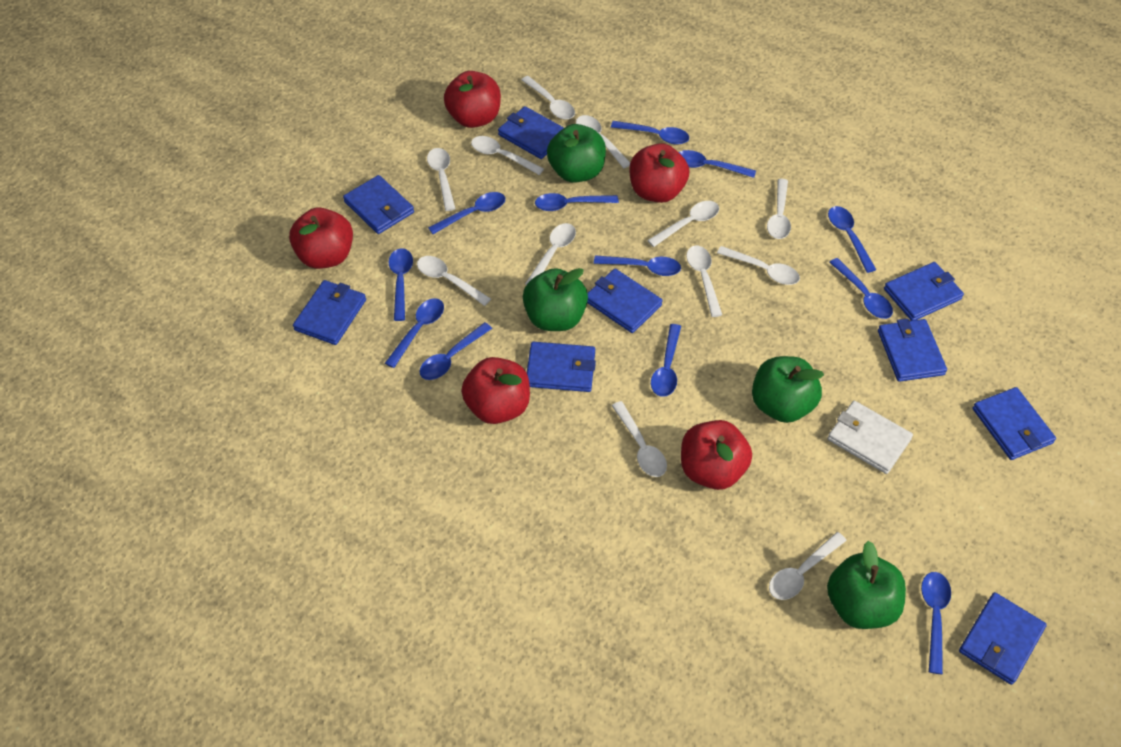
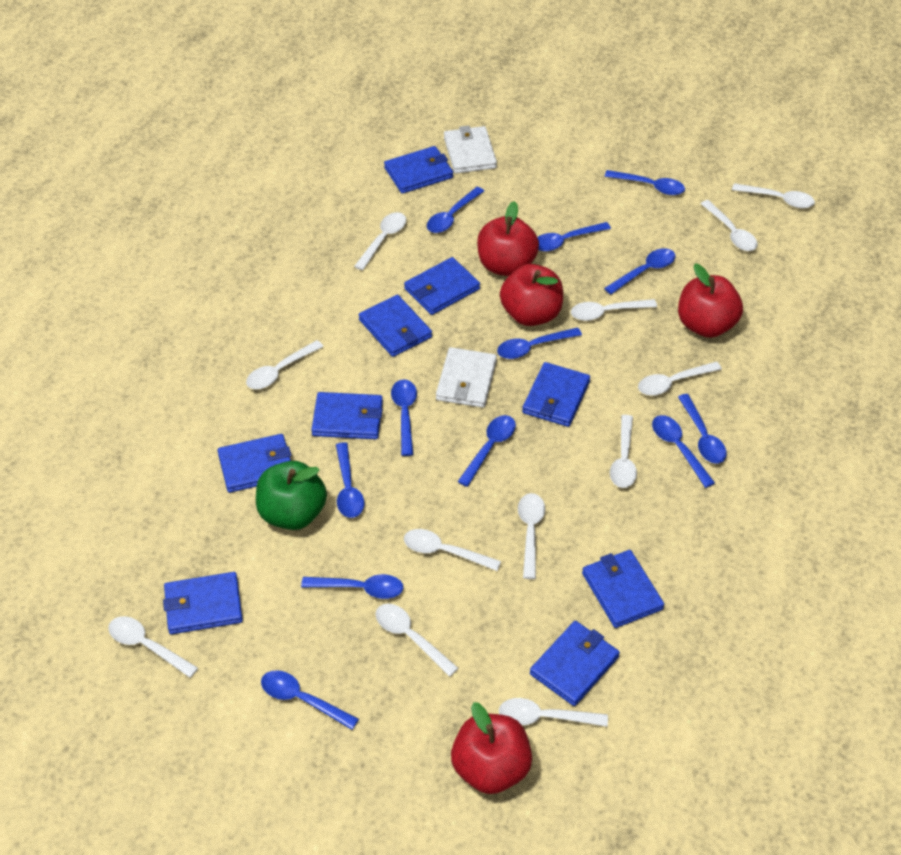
green apple: 4 -> 1
red apple: 5 -> 4
white wallet: 1 -> 2

